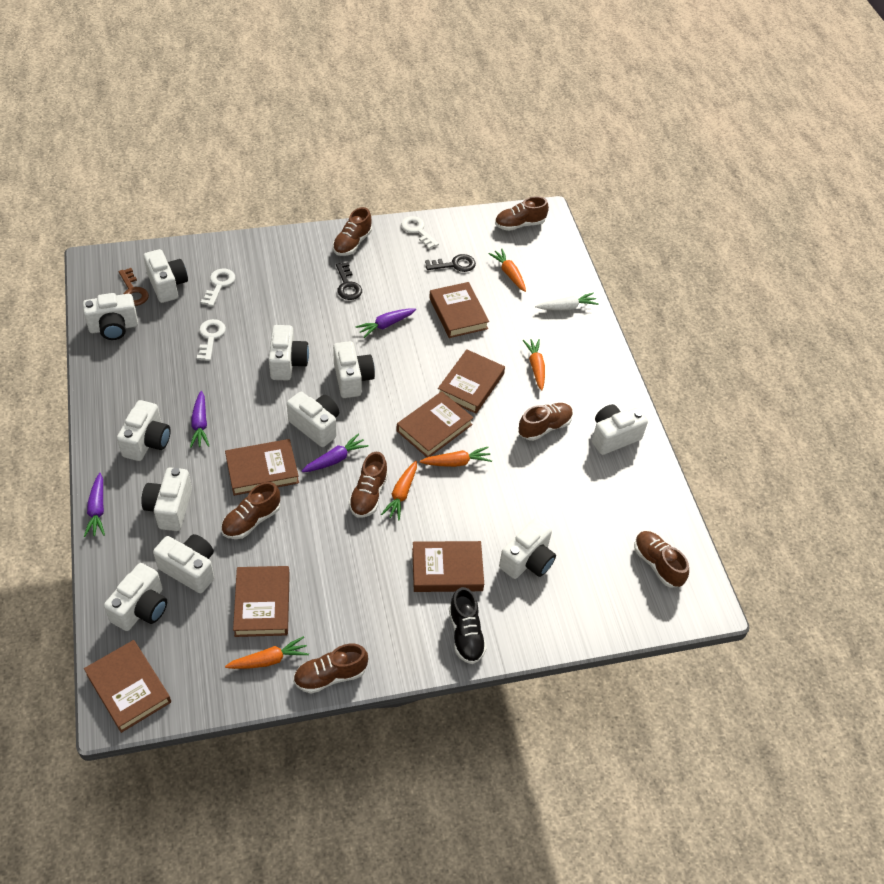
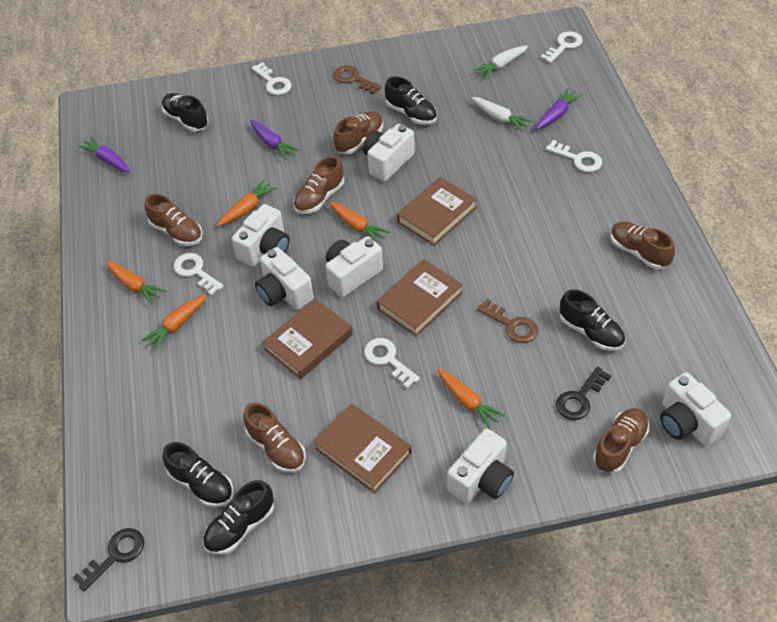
black shoe: 1 -> 5
brown book: 7 -> 4
brown key: 1 -> 2
brown shoe: 7 -> 6
purple carrot: 4 -> 3
white camera: 11 -> 6
white carrot: 1 -> 2
white key: 3 -> 5

